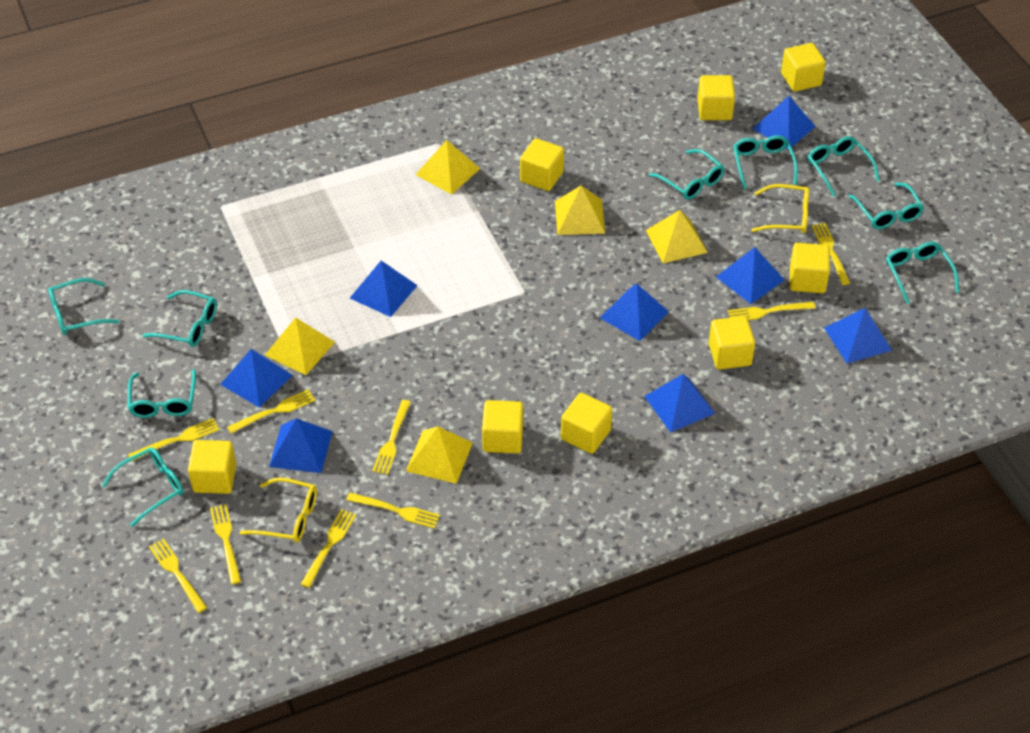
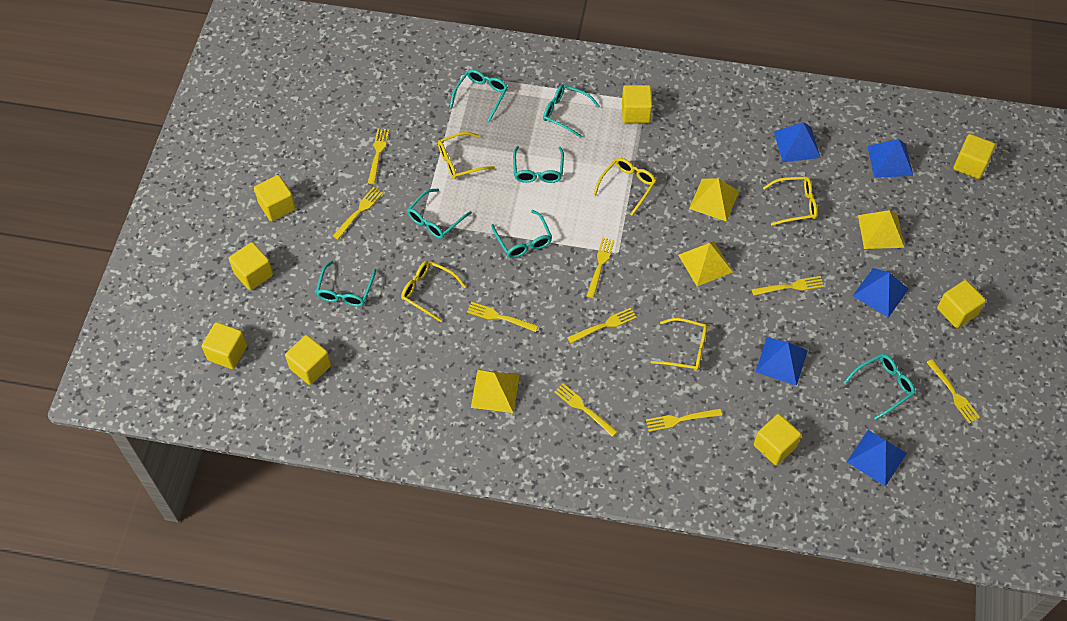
blue pyramid: 8 -> 5
turquoise glasses: 9 -> 7
yellow glasses: 2 -> 5
yellow pyramid: 5 -> 4

